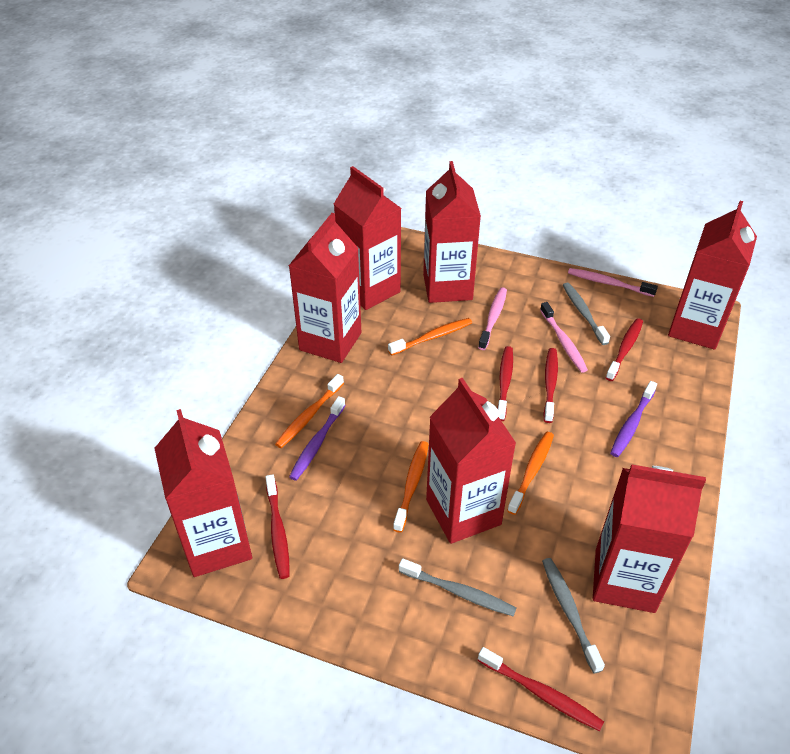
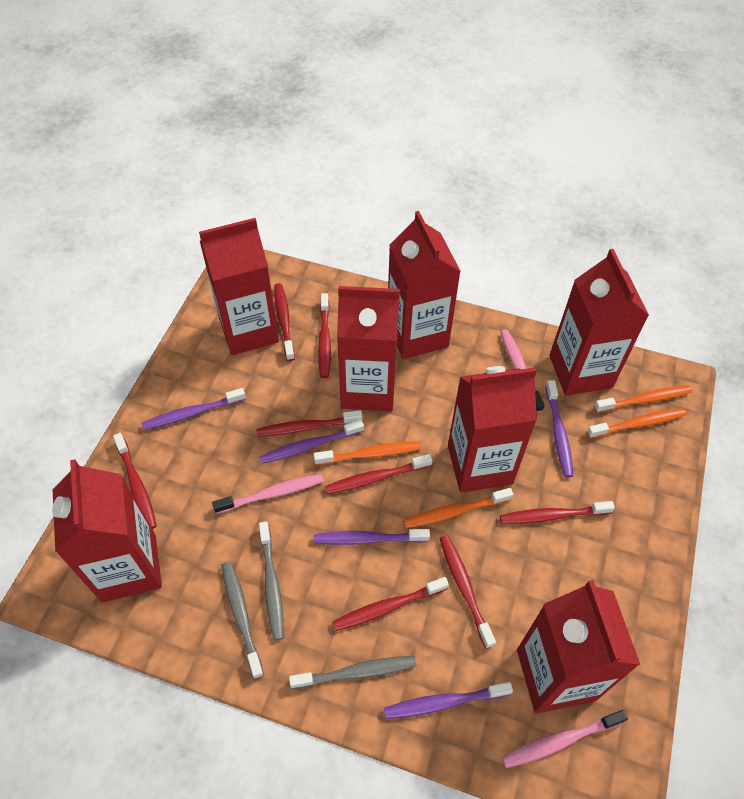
purple toothbrush: 2 -> 5
red toothbrush: 5 -> 8

